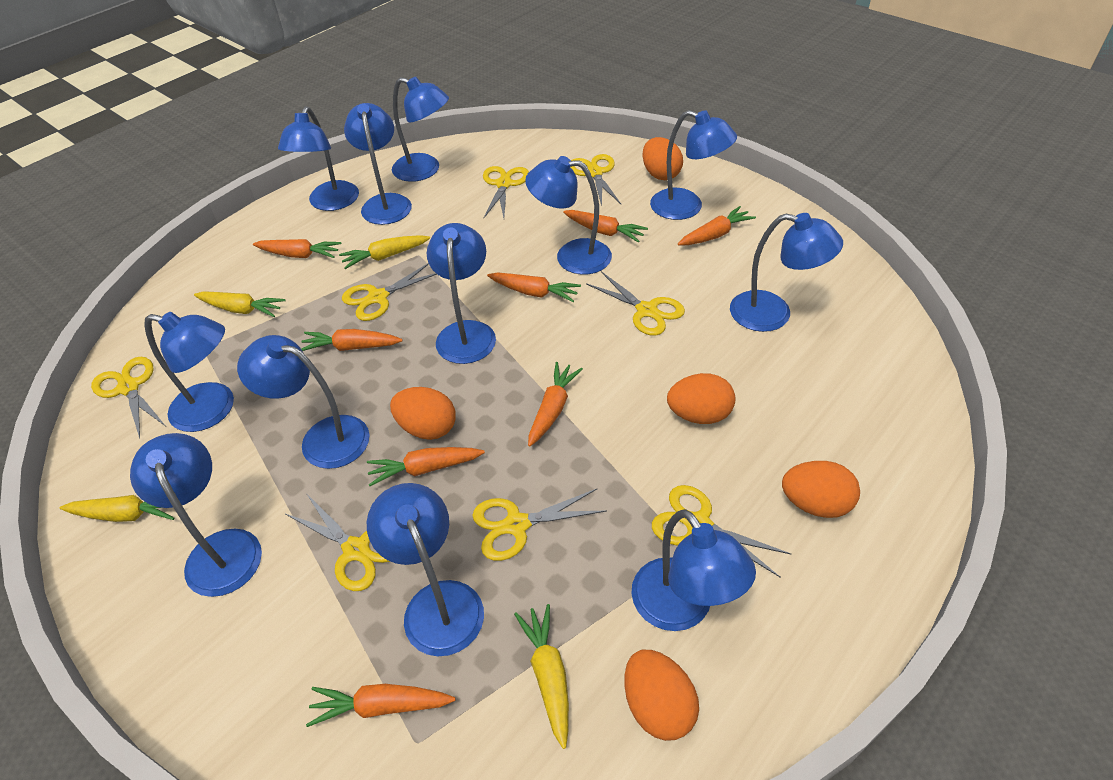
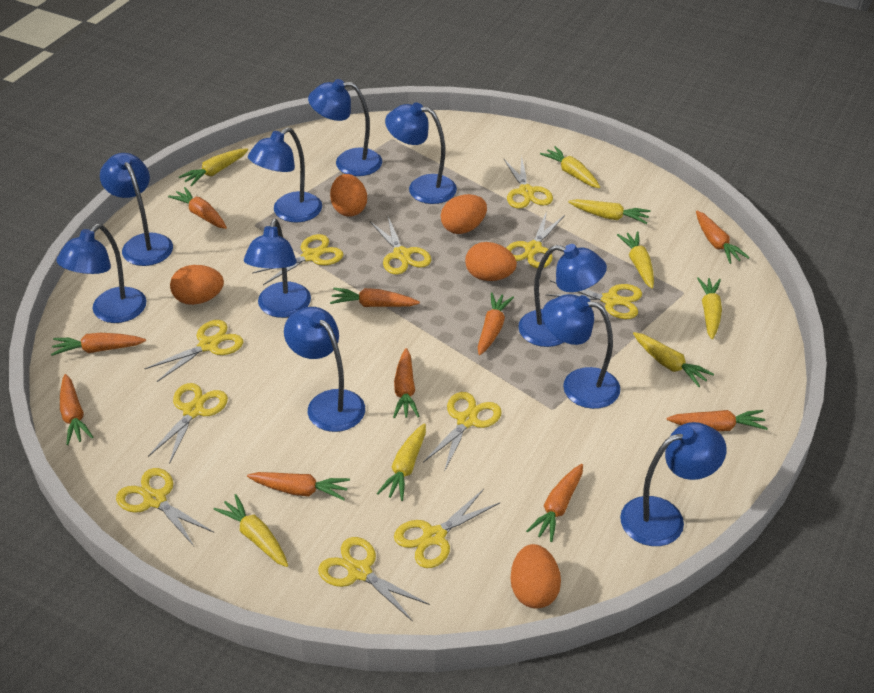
blue lamp: 12 -> 10
orange carrot: 8 -> 10
yellow carrot: 4 -> 8
yellow scissors: 8 -> 11

